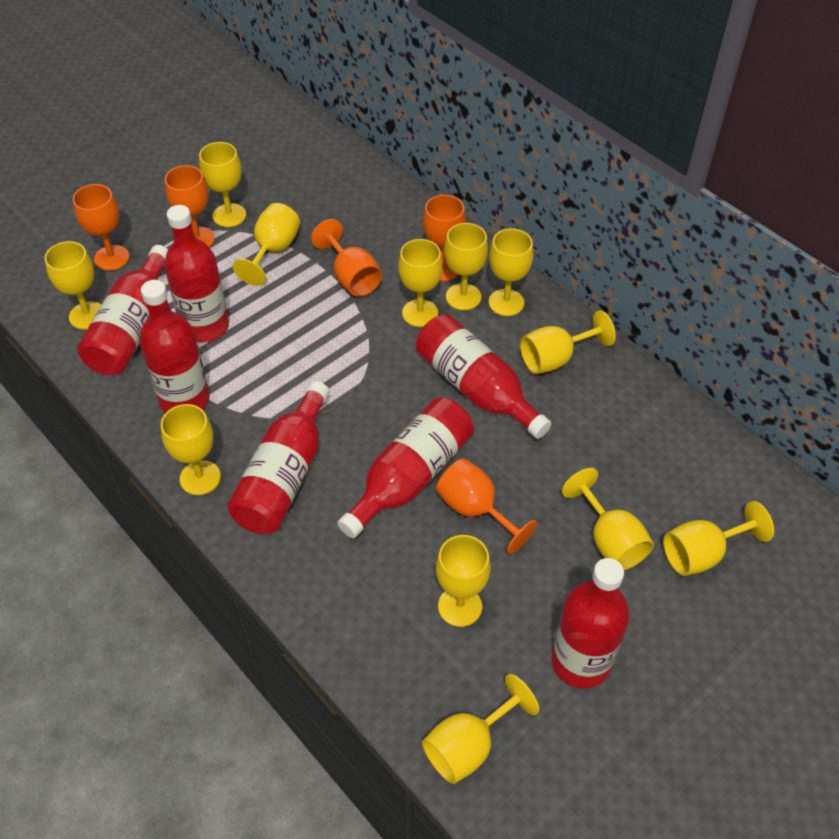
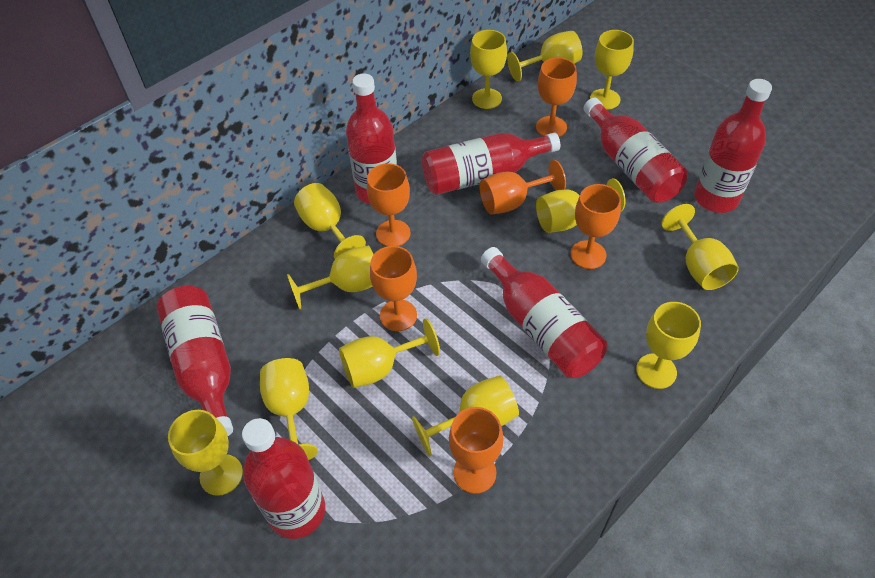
orange goblet: 5 -> 6

